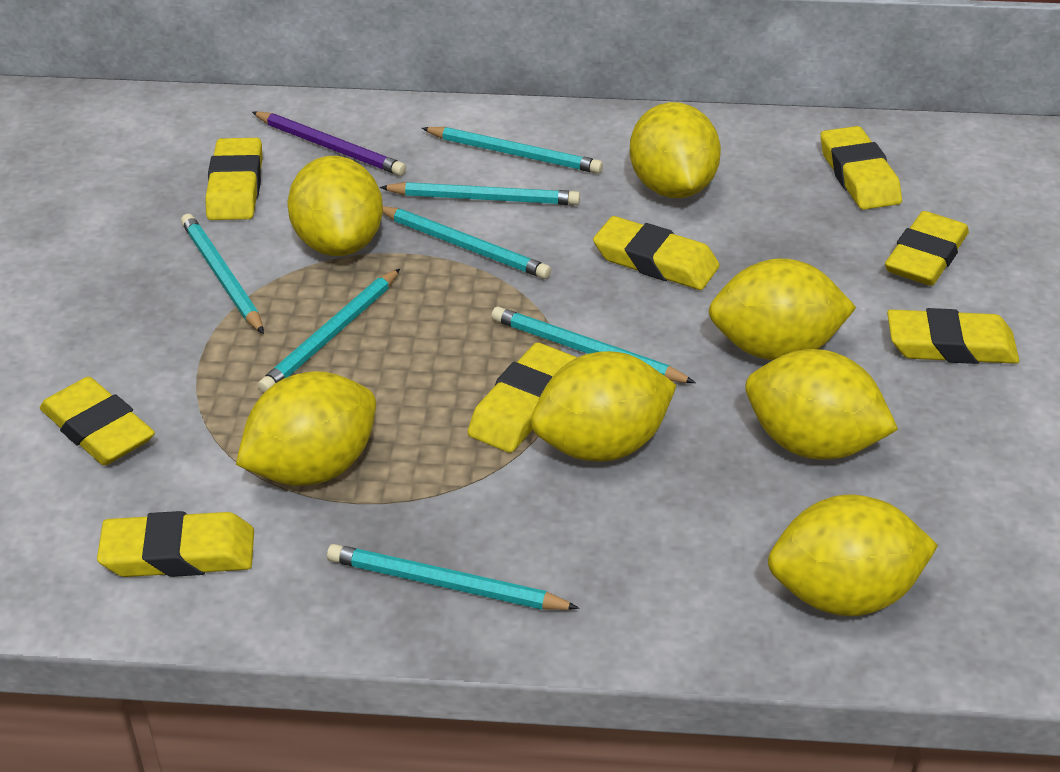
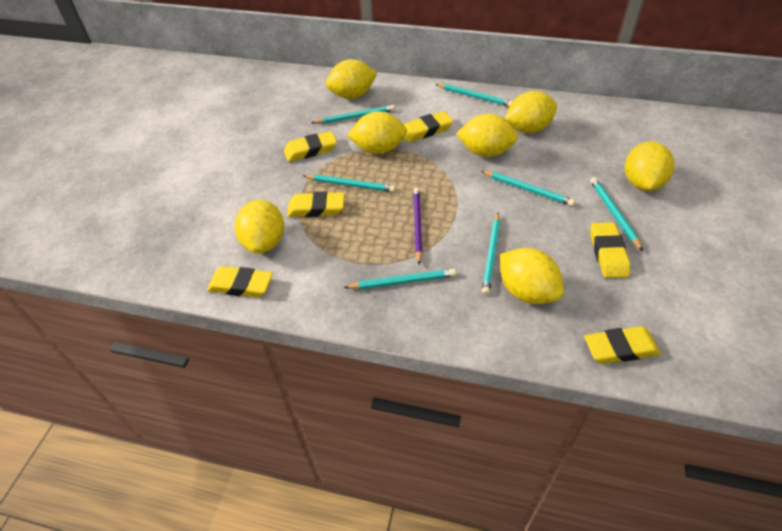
yellow eraser: 8 -> 6

